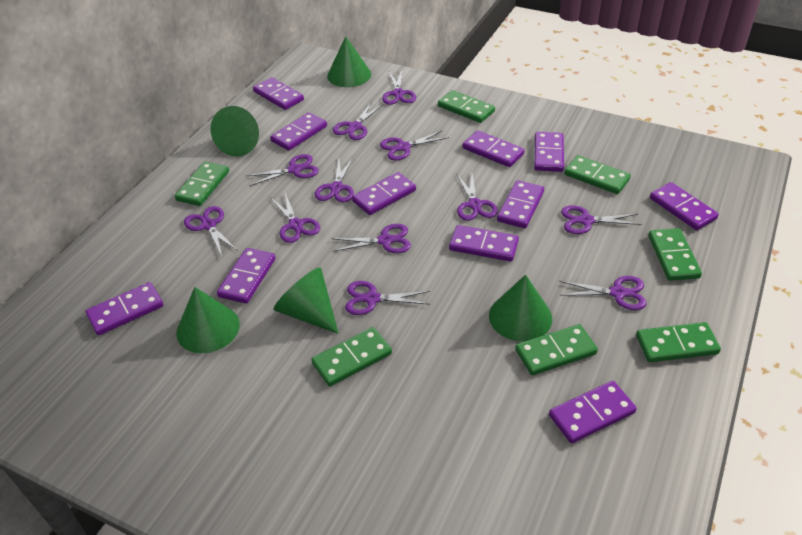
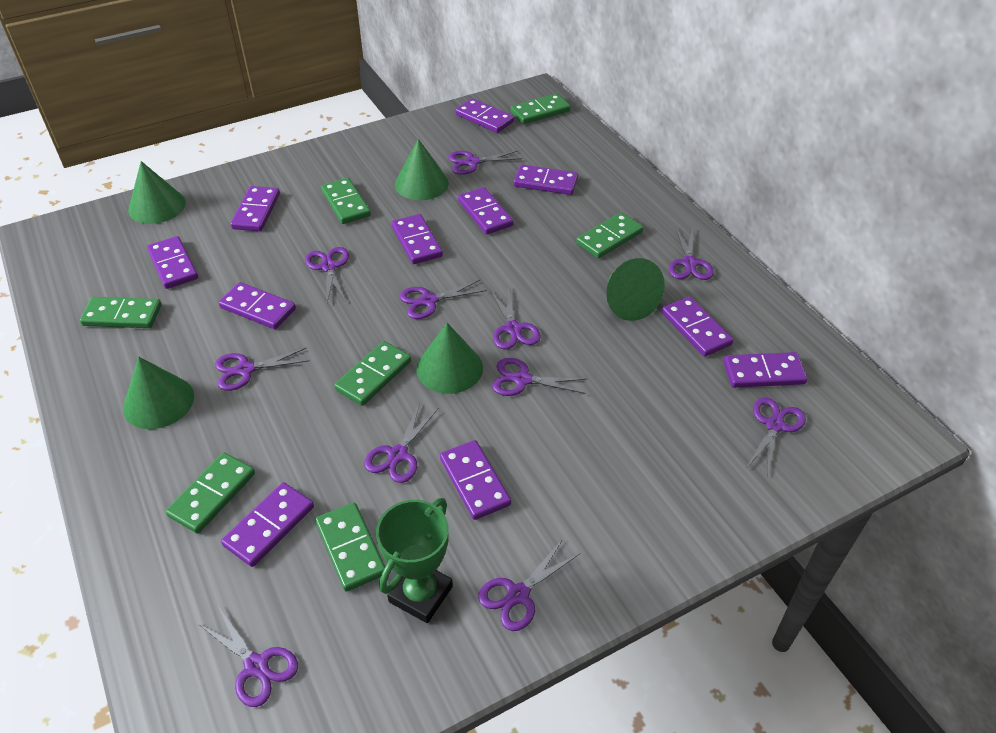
green trophy: 0 -> 1
purple scissors: 12 -> 11

